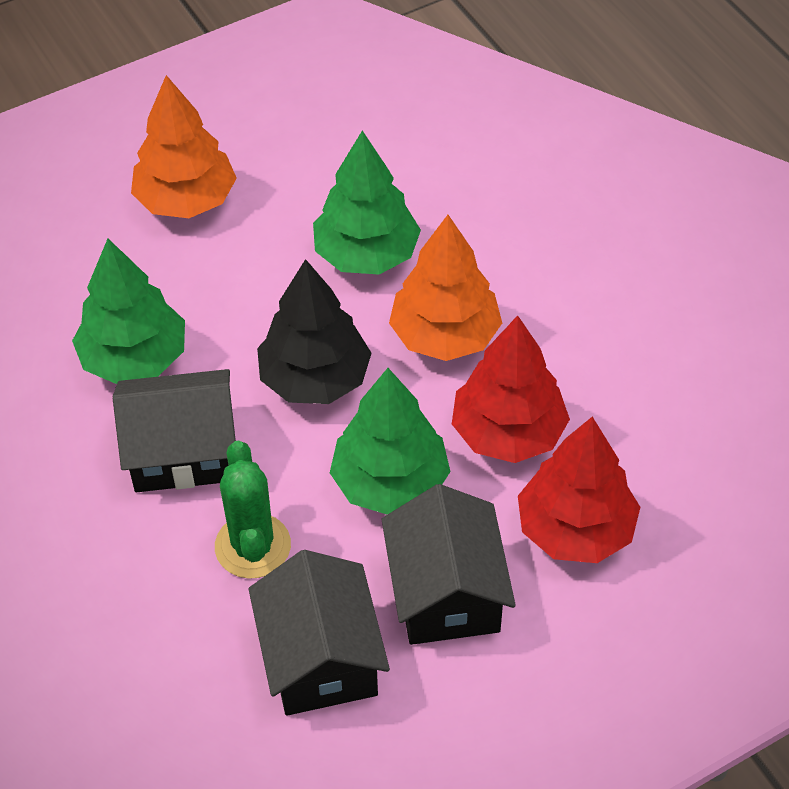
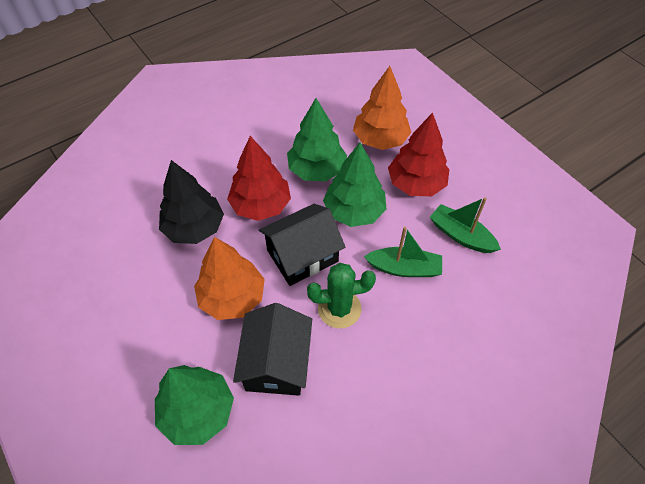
black house: 3 -> 2
green boat: 0 -> 2

